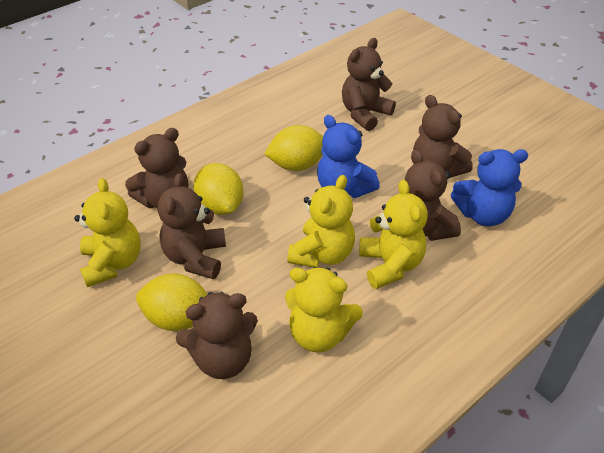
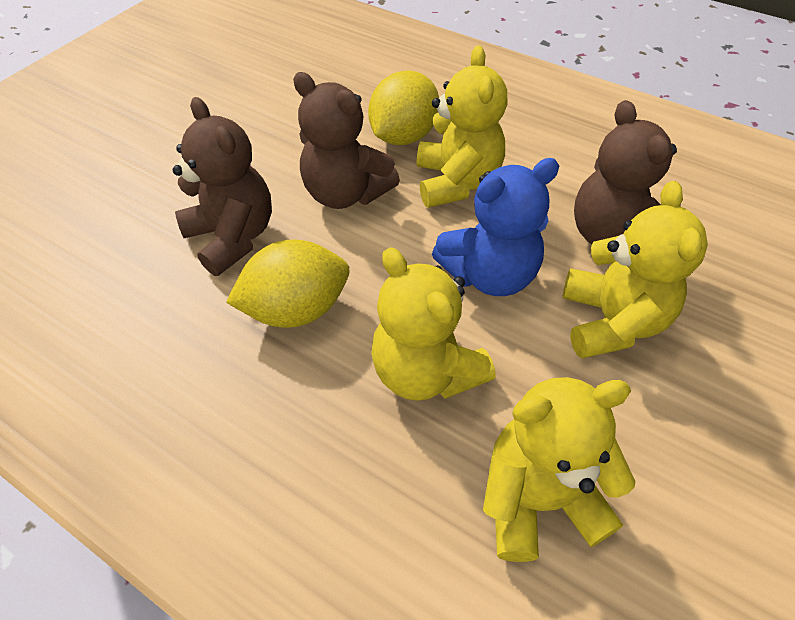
blue teddy bear: 2 -> 1
brown teddy bear: 6 -> 3
yellow lemon: 3 -> 2

